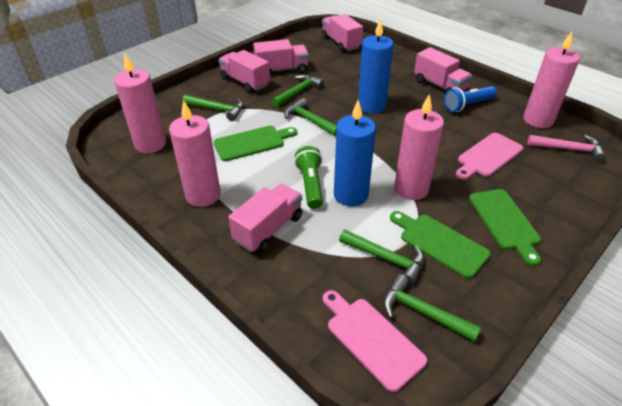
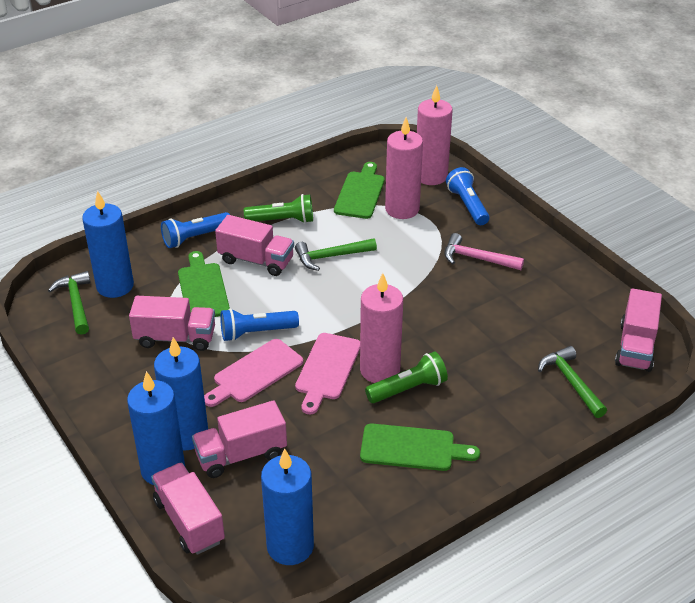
blue candle: 2 -> 4
blue flashlight: 1 -> 3
green flashlight: 1 -> 2
green hammer: 5 -> 3
pink candle: 4 -> 3

